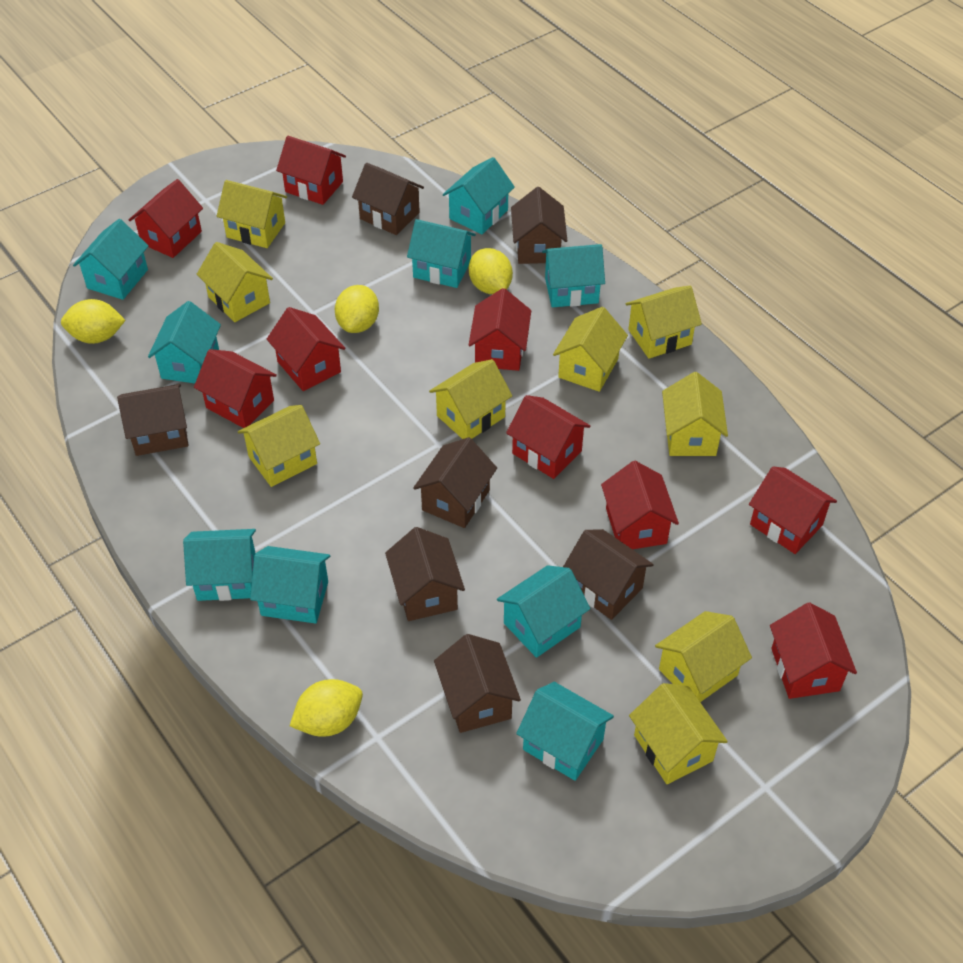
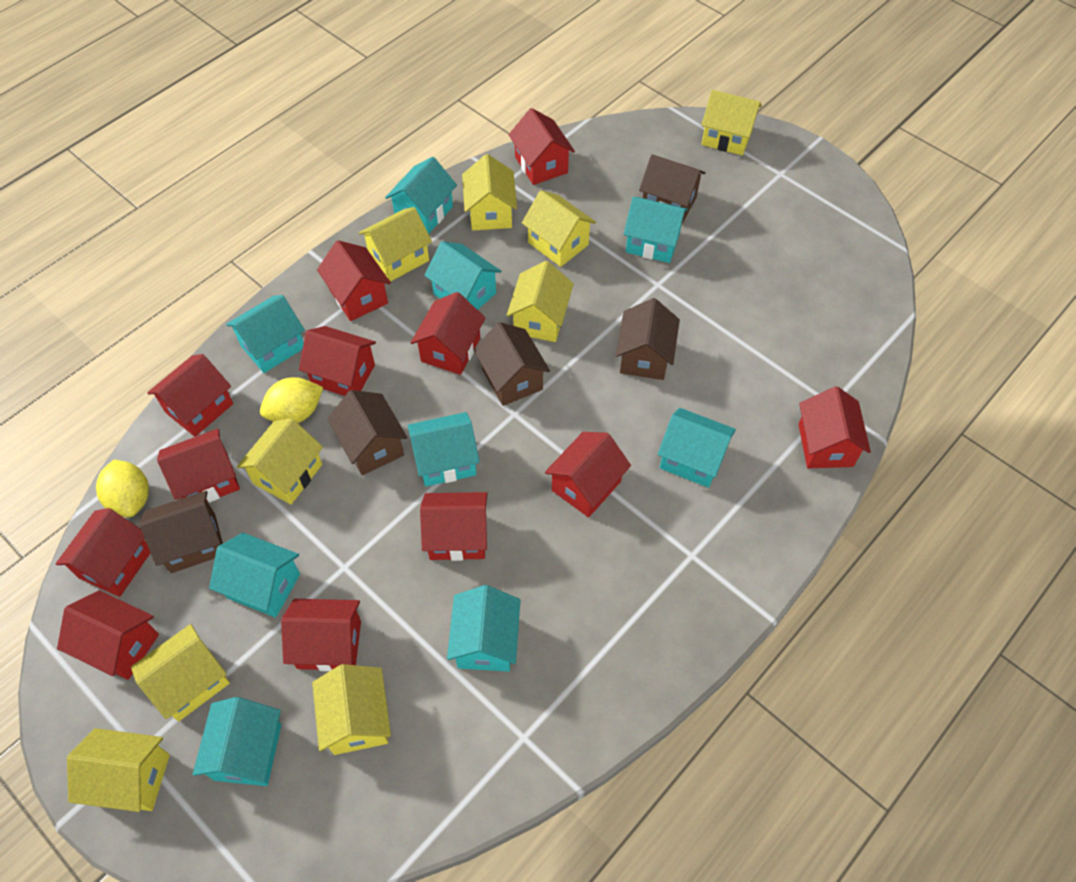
brown house: 7 -> 5
red house: 9 -> 12
yellow lemon: 4 -> 2

